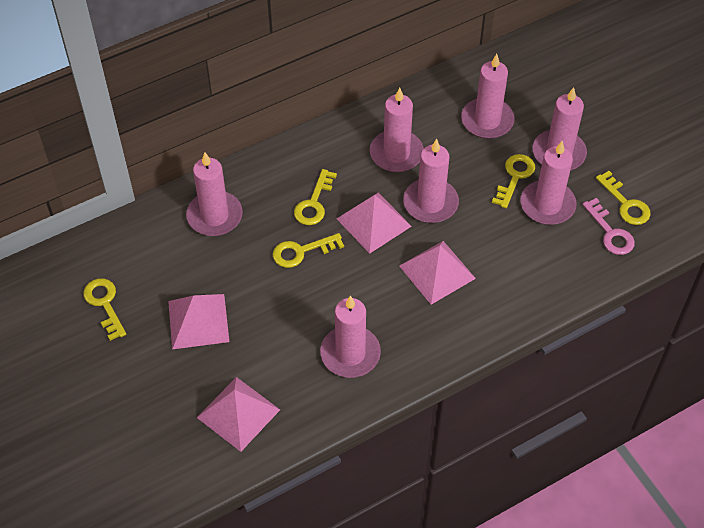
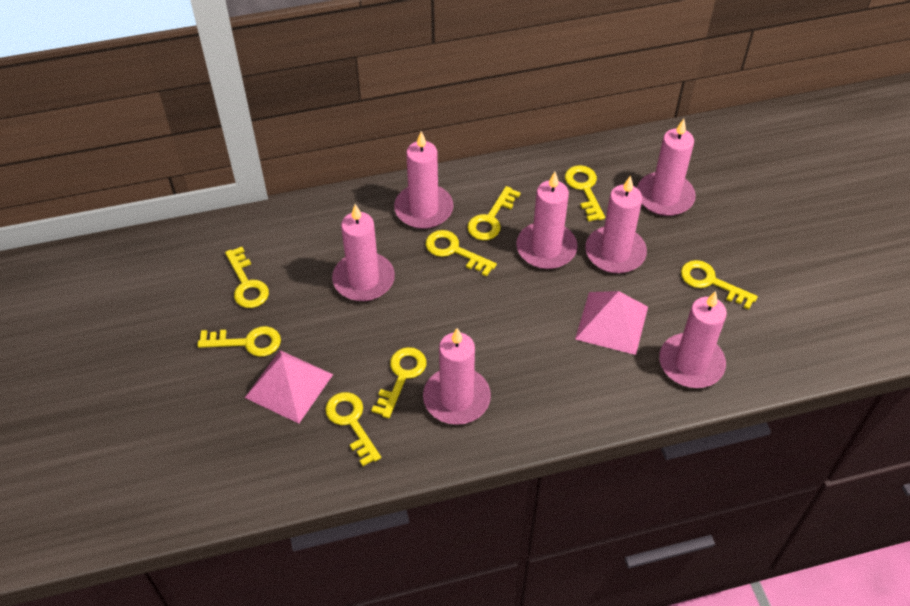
pink key: 1 -> 0
pink pyramid: 4 -> 2
yellow key: 5 -> 8

